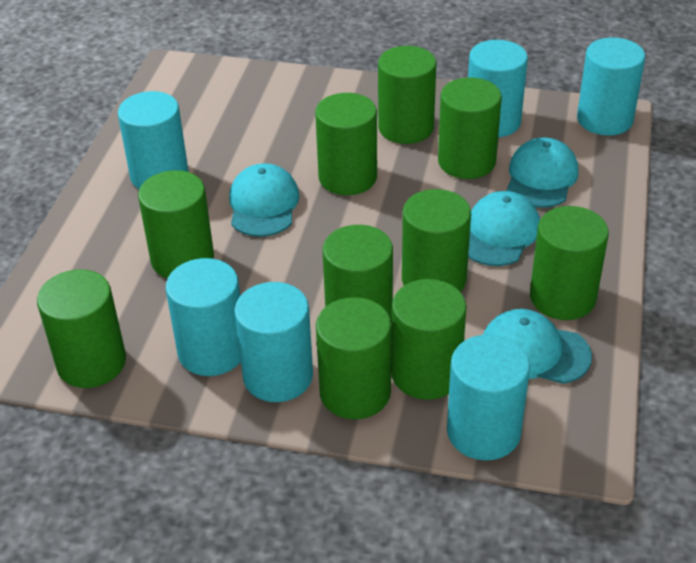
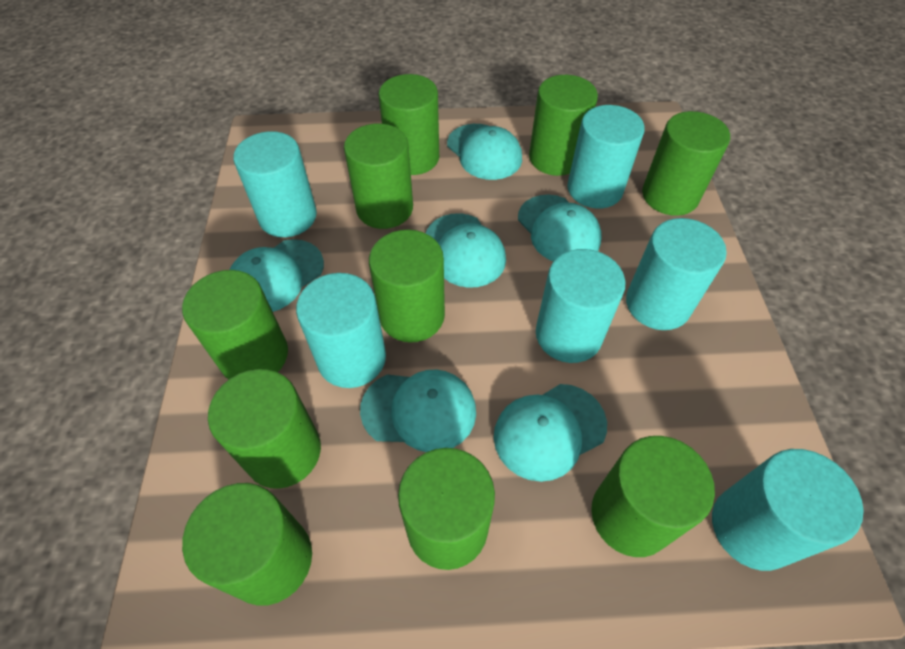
turquoise cap: 4 -> 6

